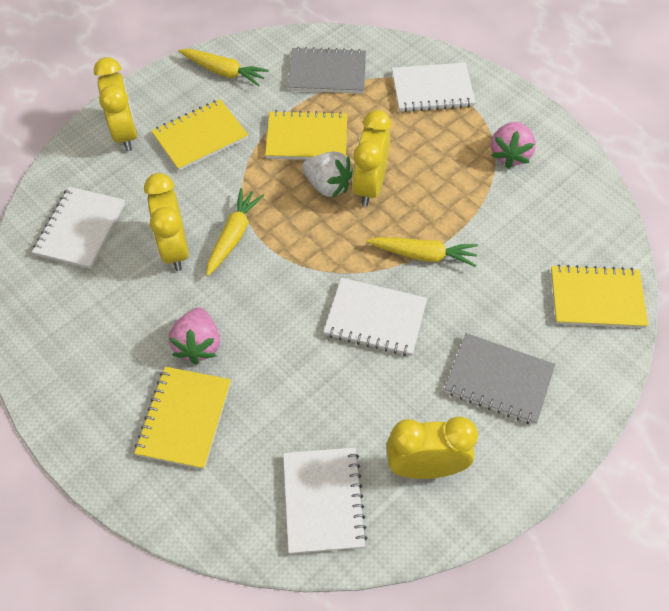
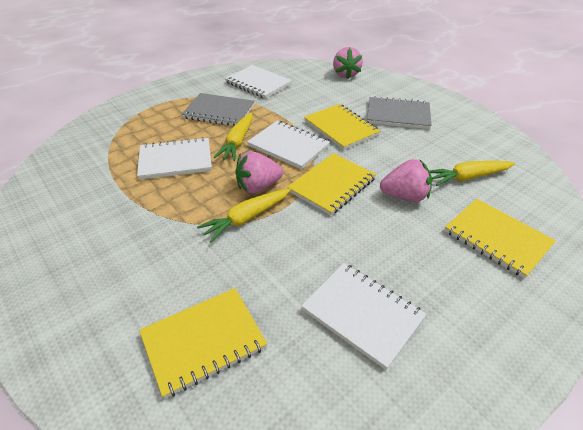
pink strawberry: 2 -> 3
white strawberry: 1 -> 0
yellow clock: 4 -> 0

